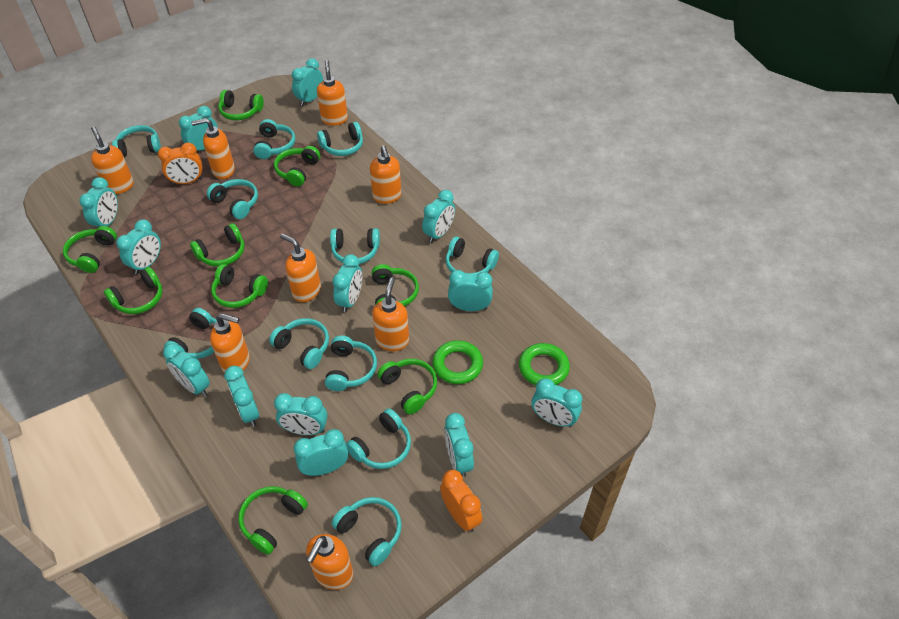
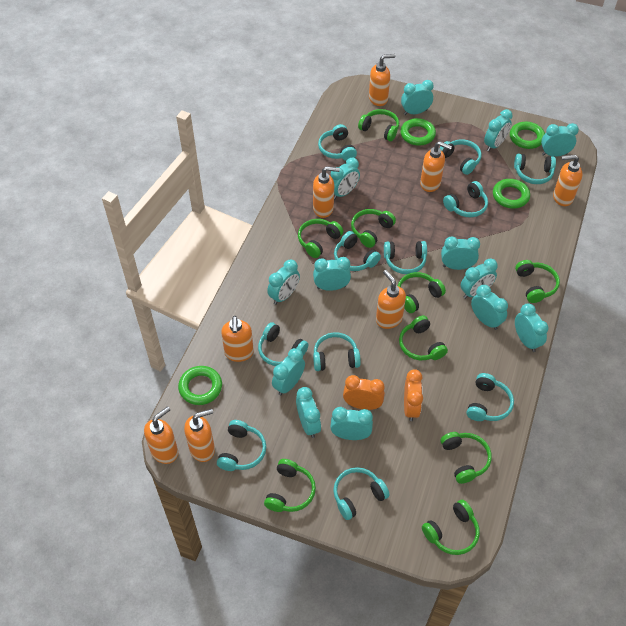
green ring: 2 -> 4

